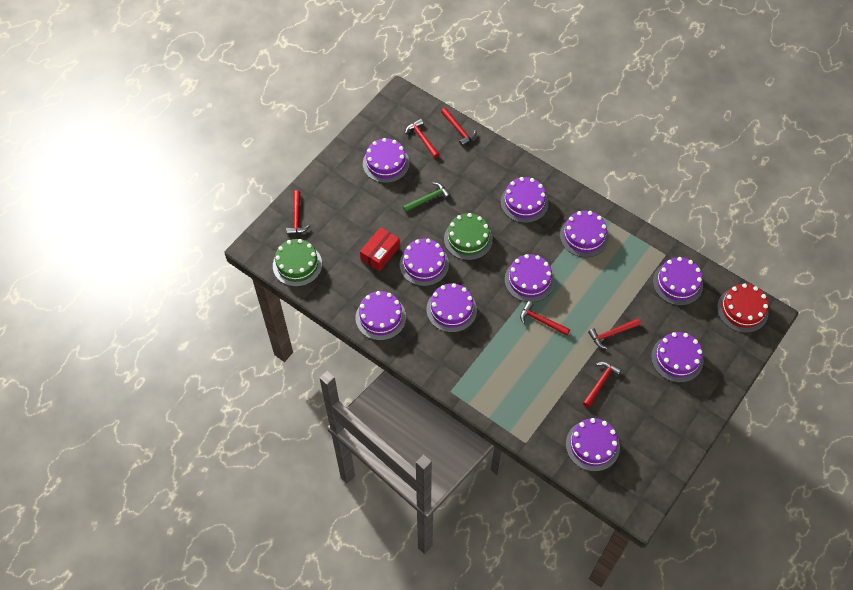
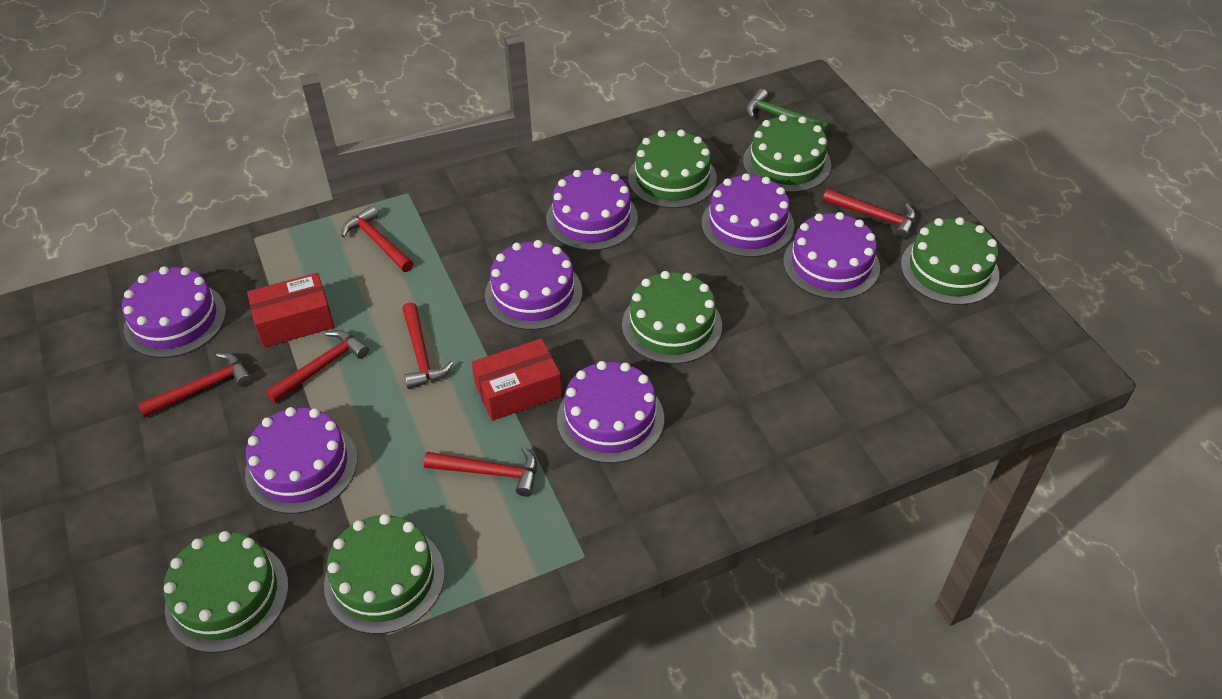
green cake: 2 -> 6
purple cake: 10 -> 7
red box: 1 -> 2
red cake: 1 -> 0

